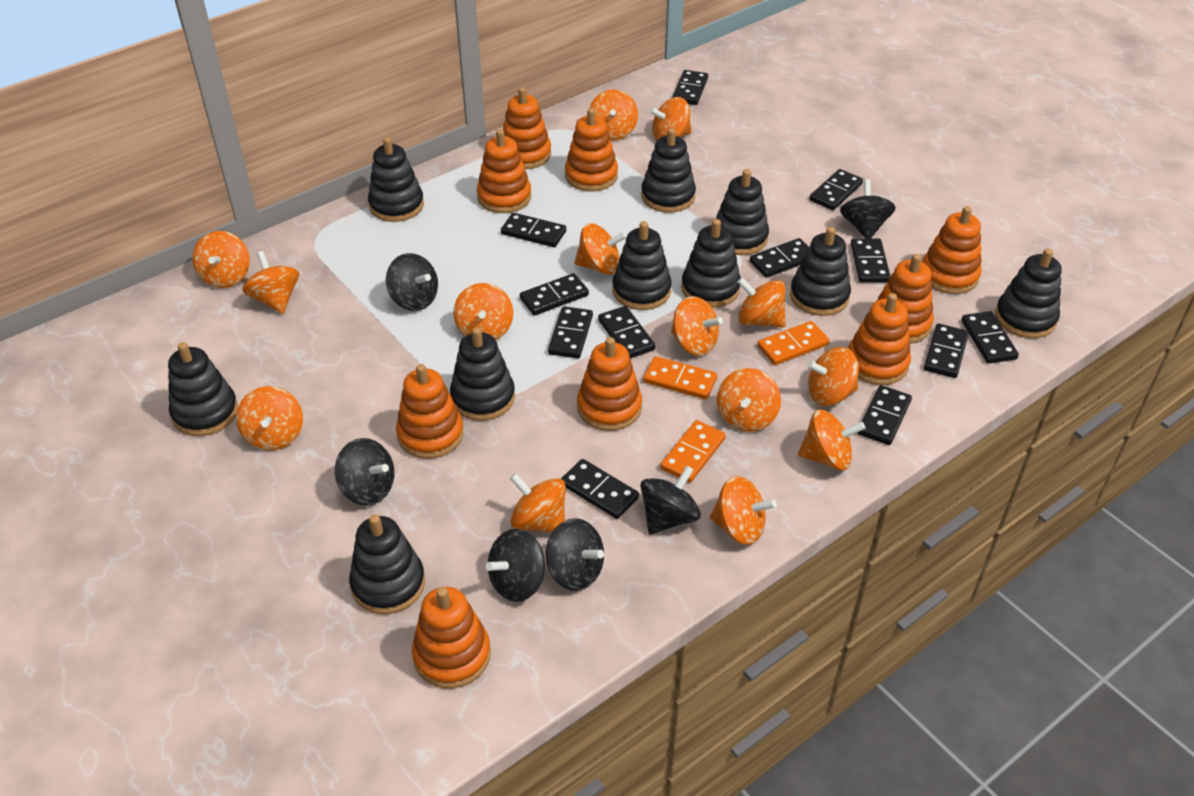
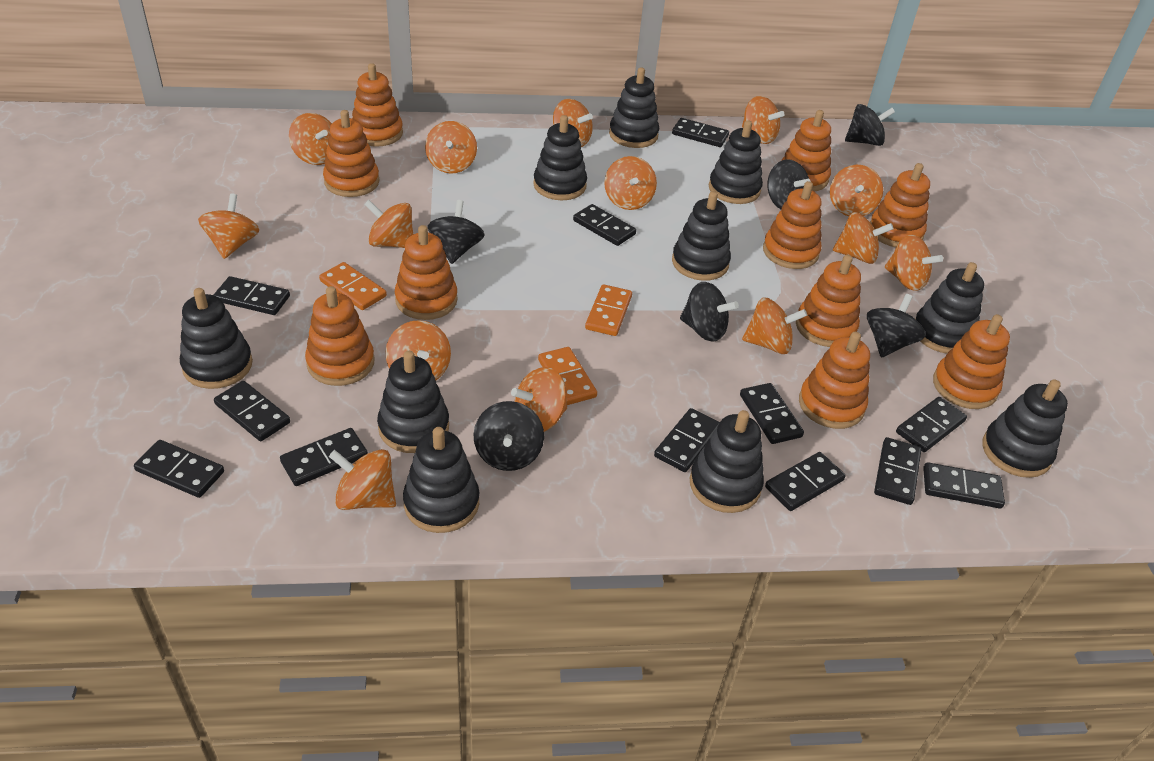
orange stacking toy: 9 -> 10

